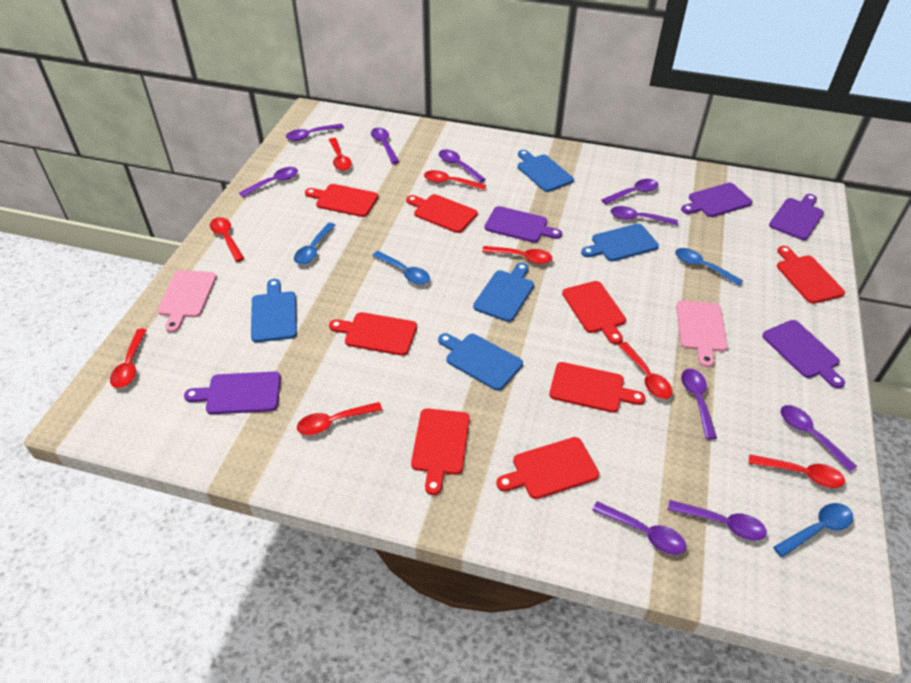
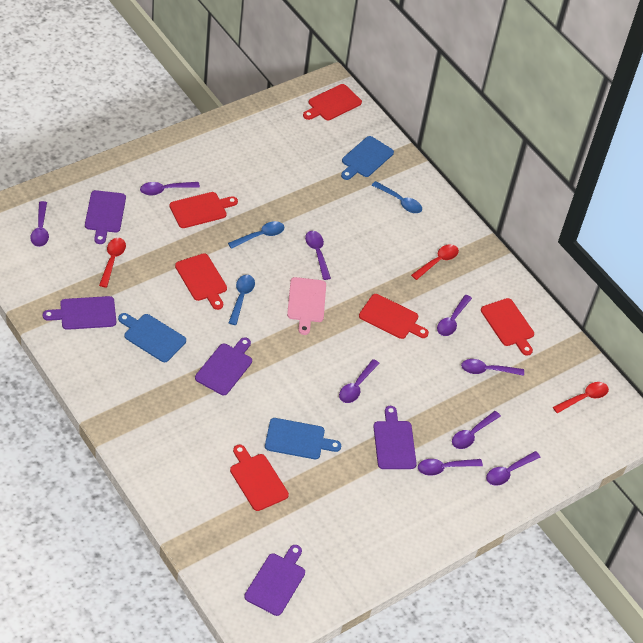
blue cutting board: 5 -> 3
blue spoon: 4 -> 3
pink cutting board: 2 -> 1
purple spoon: 10 -> 9
red cutting board: 8 -> 6
red spoon: 8 -> 3

